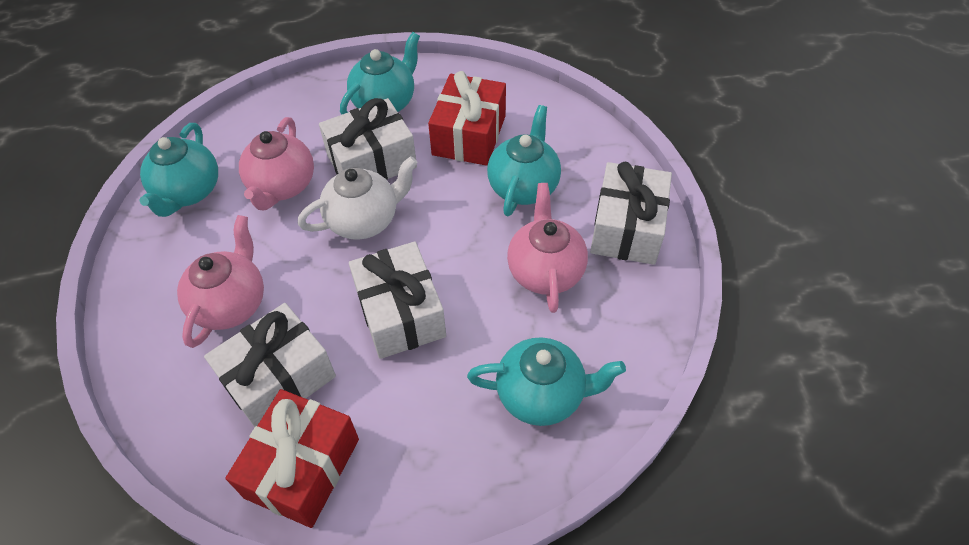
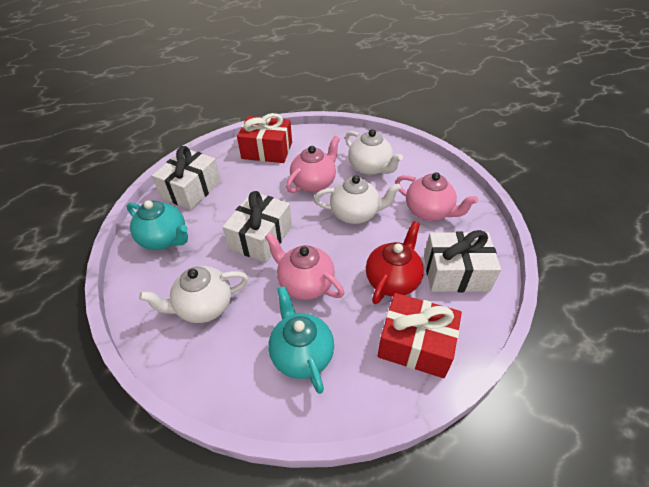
red teapot: 0 -> 1
turquoise teapot: 4 -> 2
white gift: 4 -> 3
white teapot: 1 -> 3

